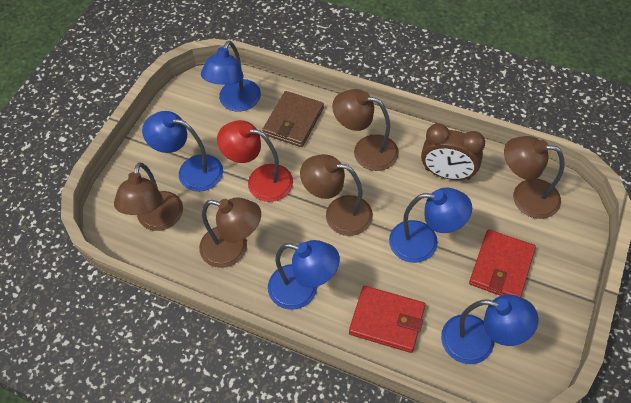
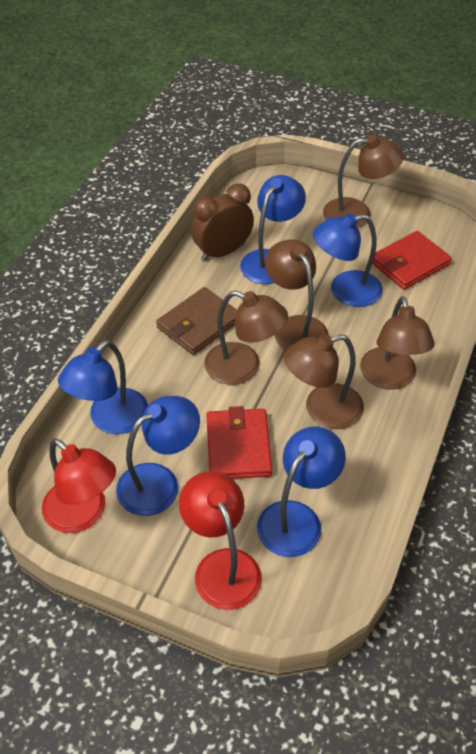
red lamp: 1 -> 2

